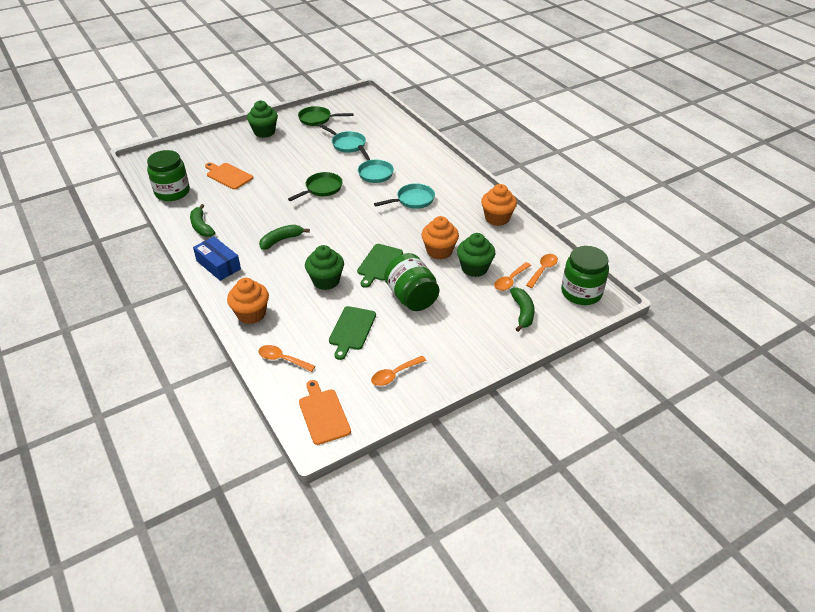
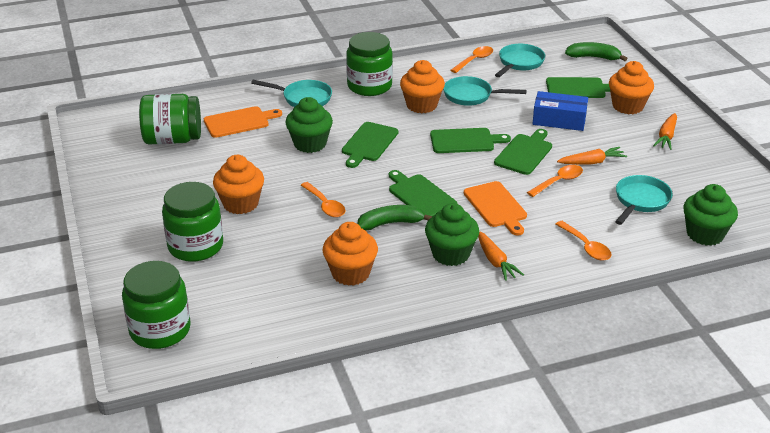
green banana: 3 -> 2
green cutting board: 2 -> 5
green jar: 3 -> 4
green pan: 2 -> 0
orange carrot: 0 -> 3
orange cupcake: 3 -> 4
turquoise pan: 3 -> 4

